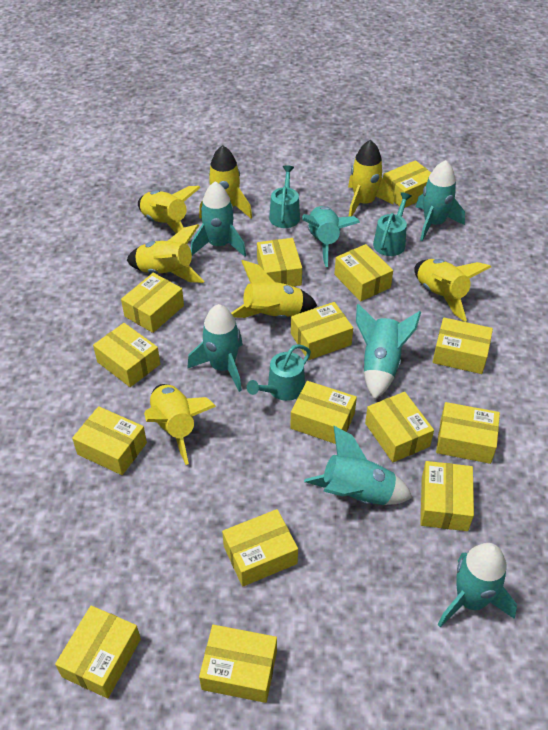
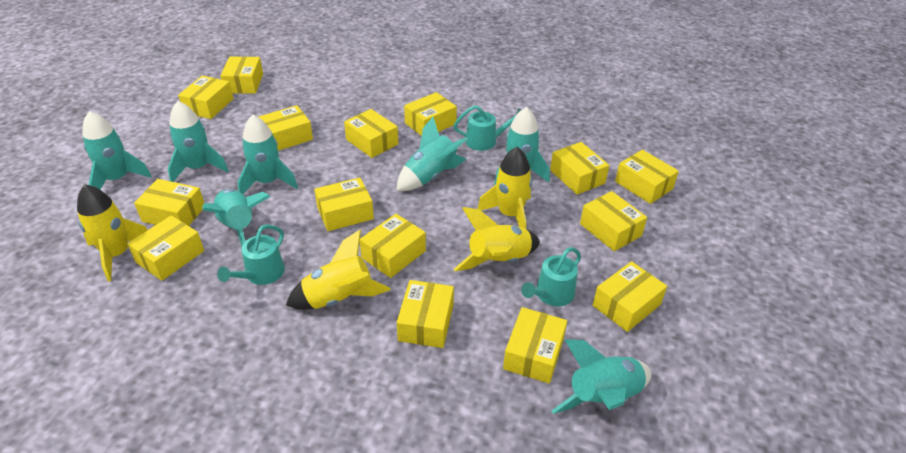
yellow rocket: 7 -> 4

